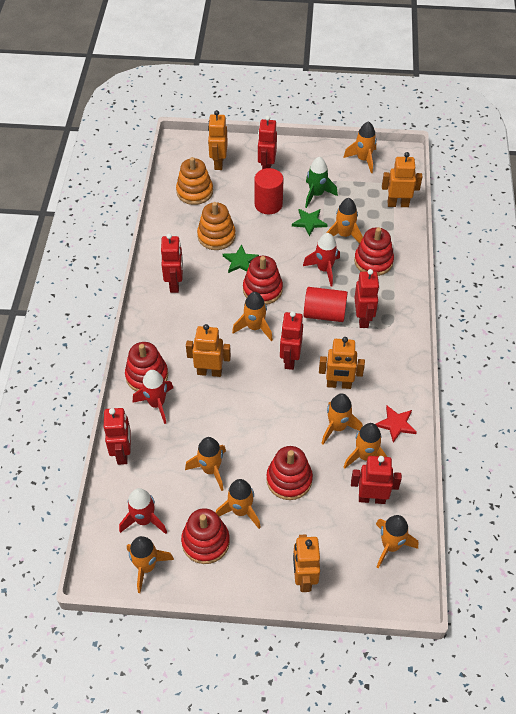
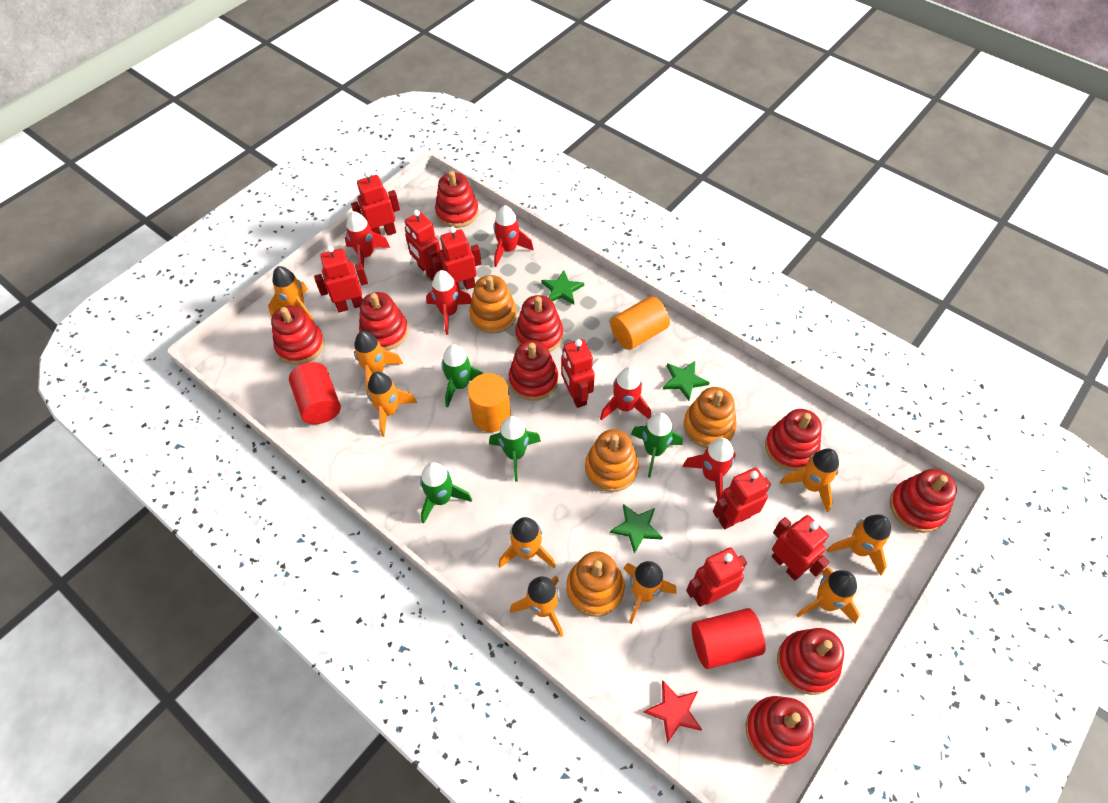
green rocket: 1 -> 4
green star: 2 -> 3
orange cylinder: 0 -> 2
orange robot: 5 -> 0
orange stacking toy: 2 -> 4
red robot: 6 -> 8
red rocket: 3 -> 5
red stacking toy: 5 -> 9

